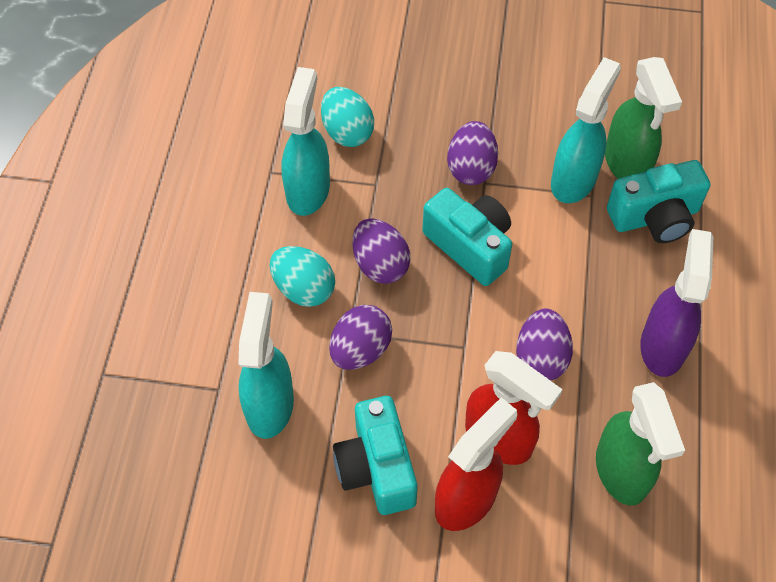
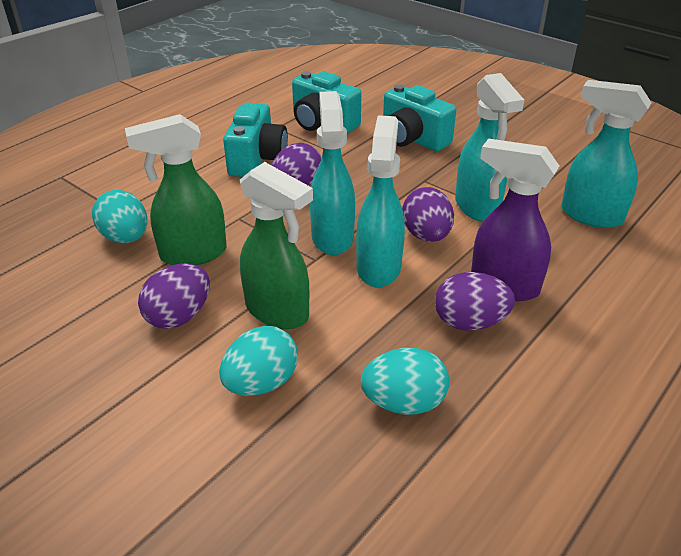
red spray bottle: 2 -> 0
turquoise egg: 2 -> 3
turquoise spray bottle: 3 -> 4

